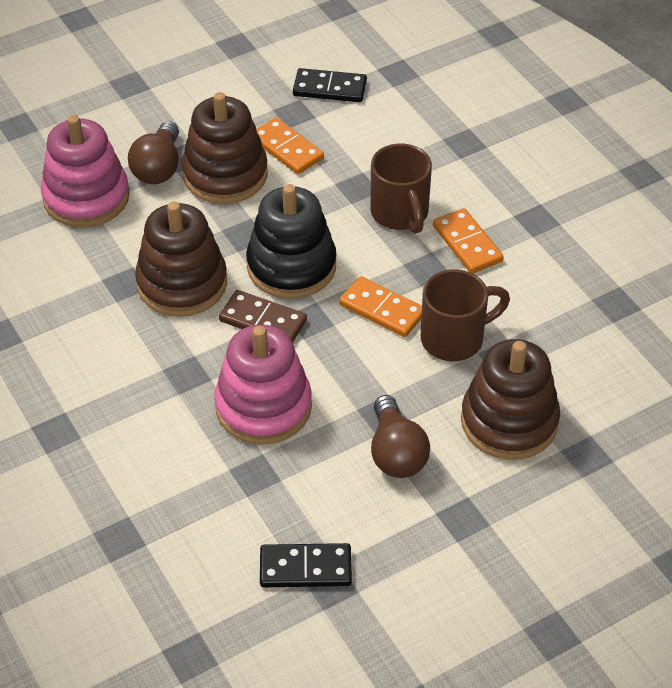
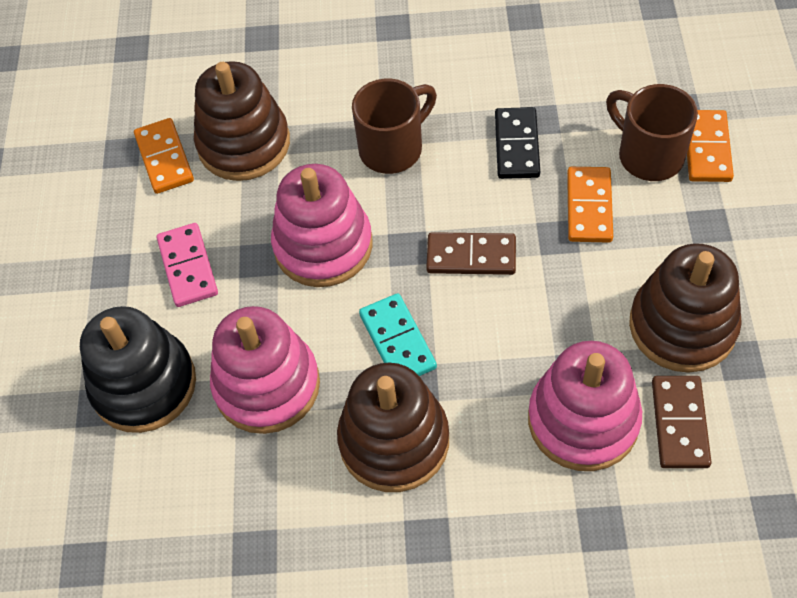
black domino: 2 -> 1
brown domino: 1 -> 2
brown light bulb: 2 -> 0
pink domino: 0 -> 1
pink stacking toy: 2 -> 3
turquoise domino: 0 -> 1

